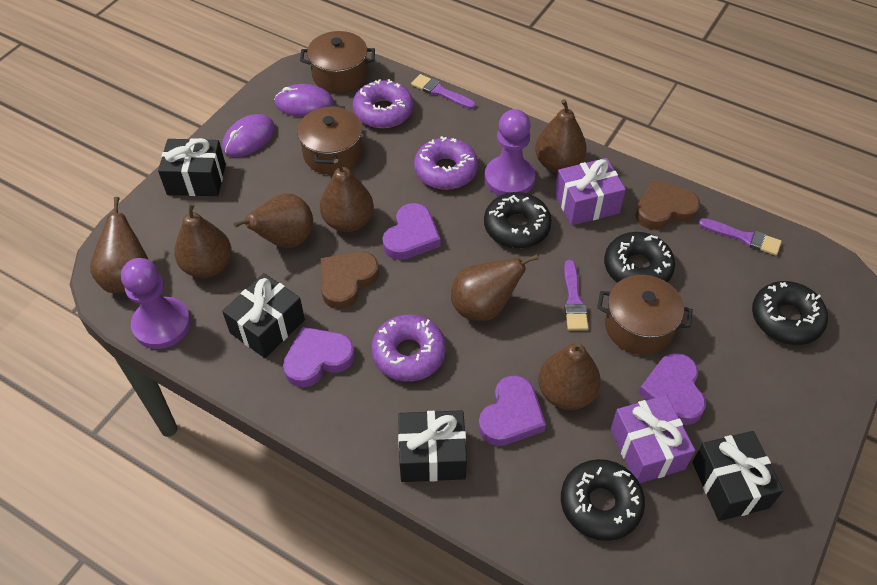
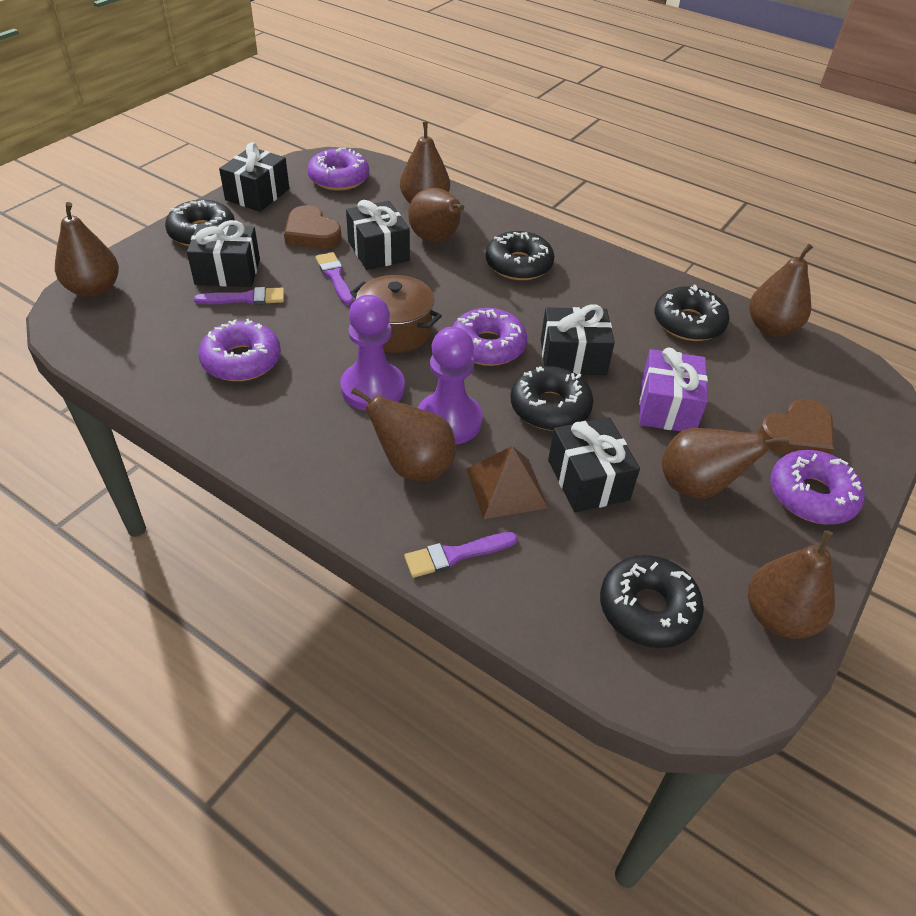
black donut: 4 -> 5
black gift: 4 -> 5
brown pot: 3 -> 1
brown pyramid: 0 -> 1
purple donut: 3 -> 4
purple gift: 2 -> 1
purple heart: 4 -> 0
purple mouse: 2 -> 0

